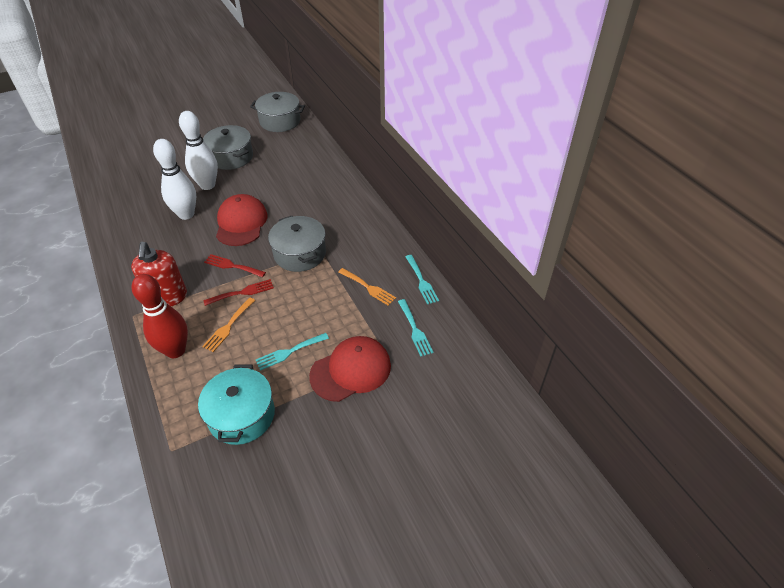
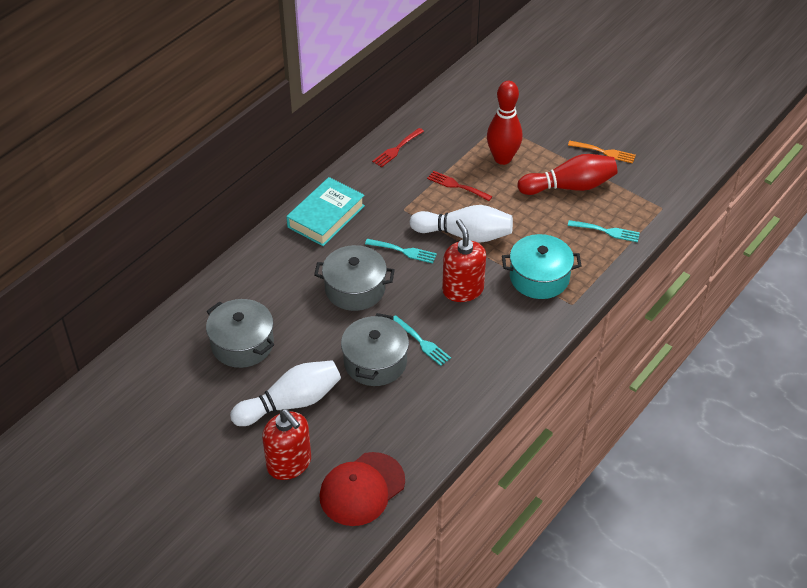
orange fork: 2 -> 1
red bowling pin: 1 -> 2
red cap: 2 -> 1
red soap dispenser: 1 -> 2
turquoise book: 0 -> 1

